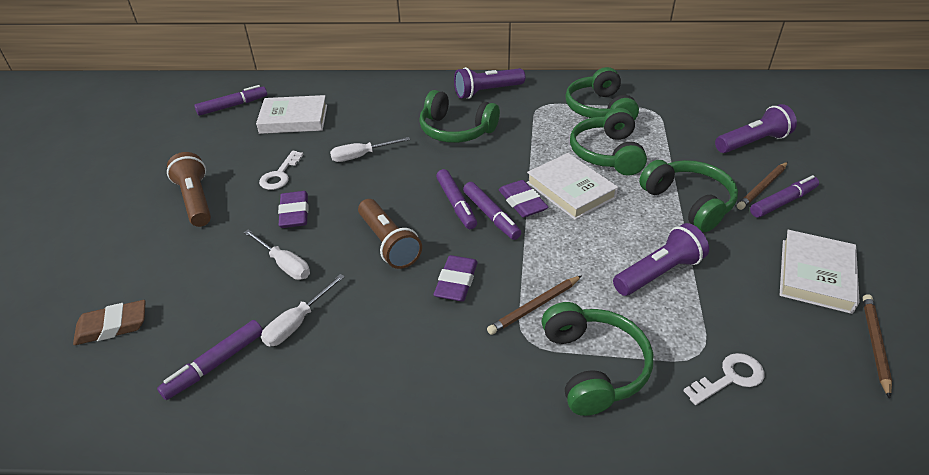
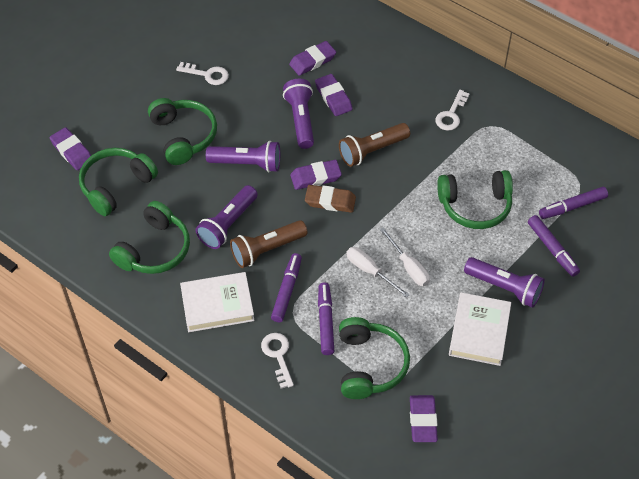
brown pencil: 3 -> 0
purple eraser: 3 -> 5
purple flashlight: 3 -> 4
purple marker: 5 -> 4
white book: 3 -> 2
white key: 2 -> 3
white screwdriver: 3 -> 2

